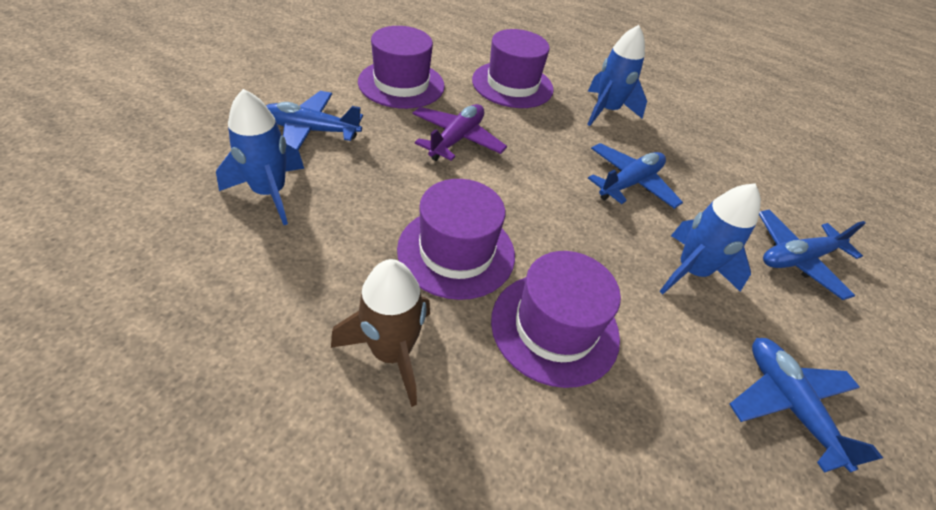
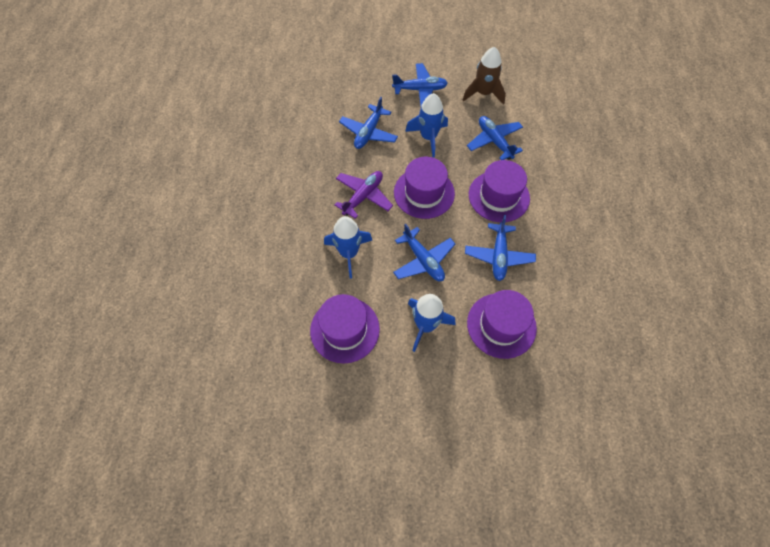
blue plane: 4 -> 5

